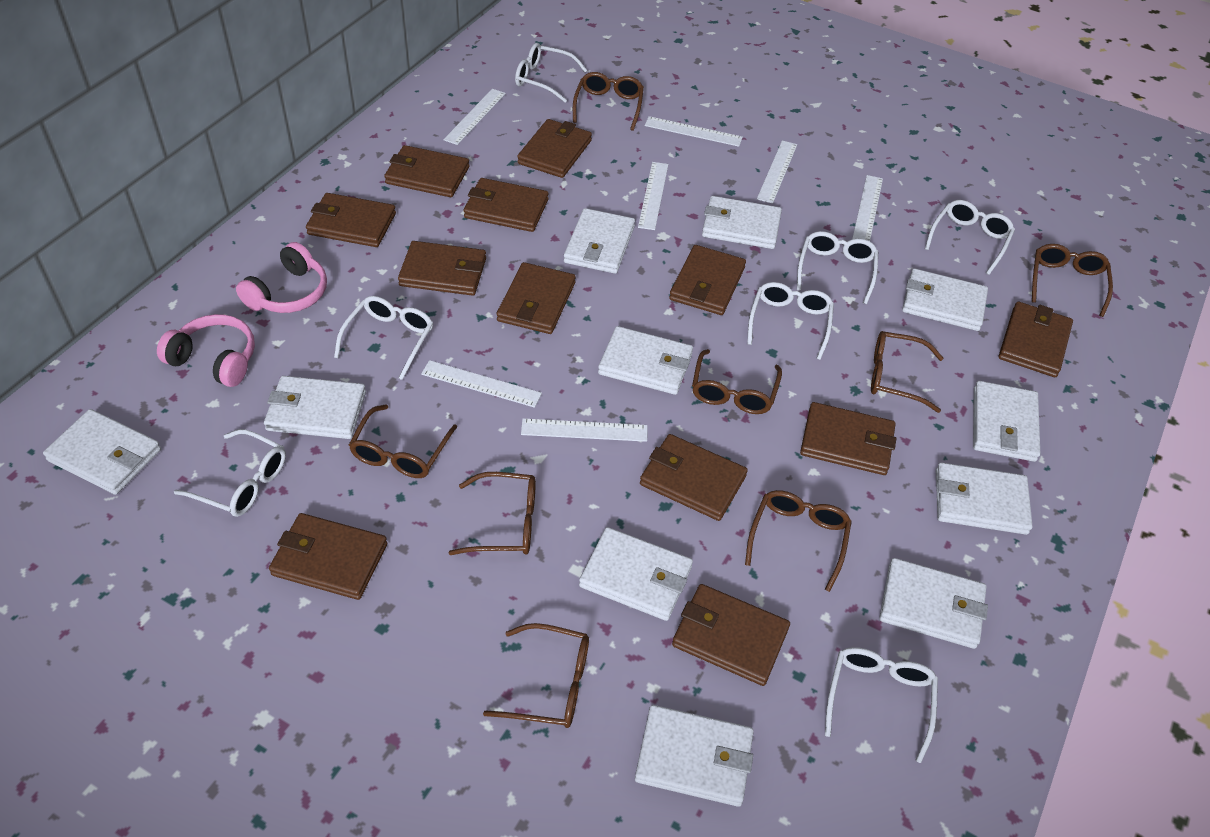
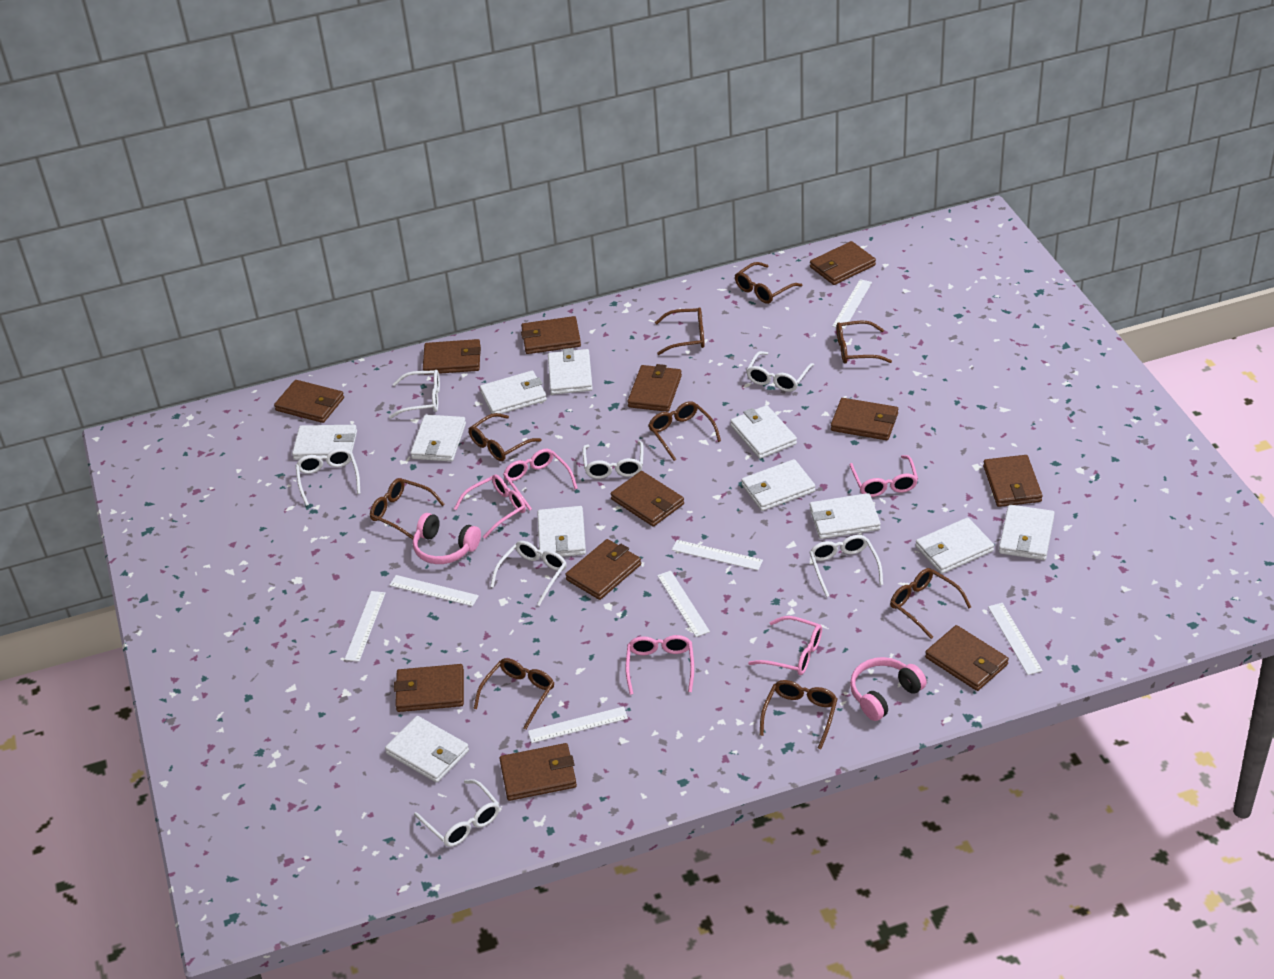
brown glasses: 8 -> 9
pink glasses: 0 -> 5

